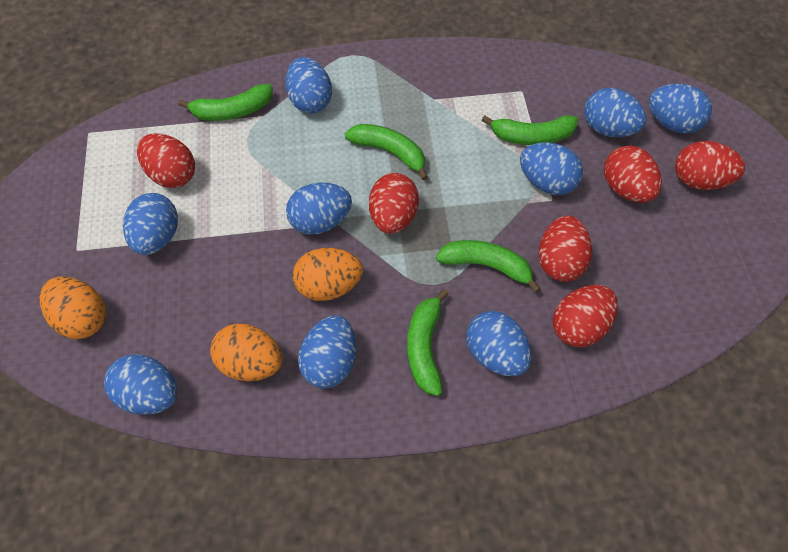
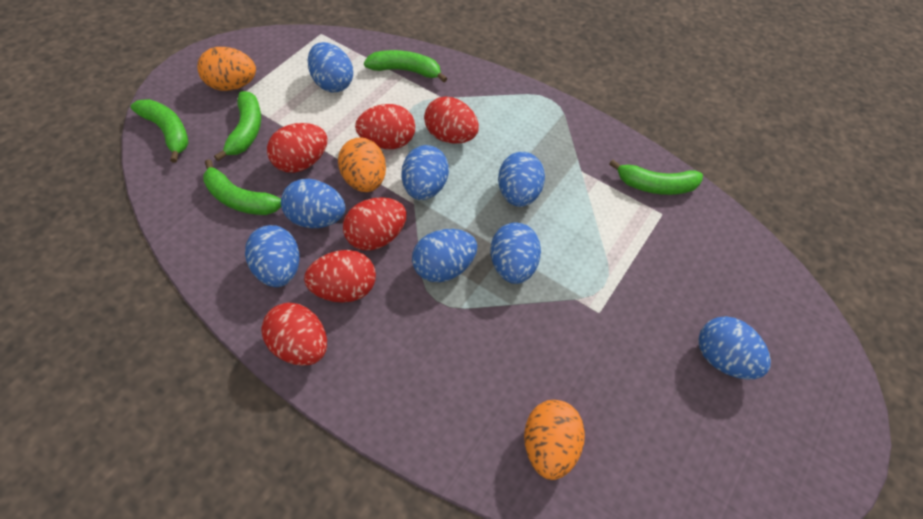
blue egg: 9 -> 8

